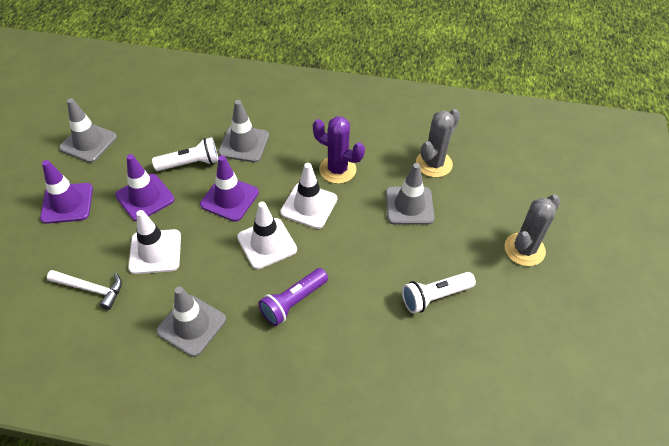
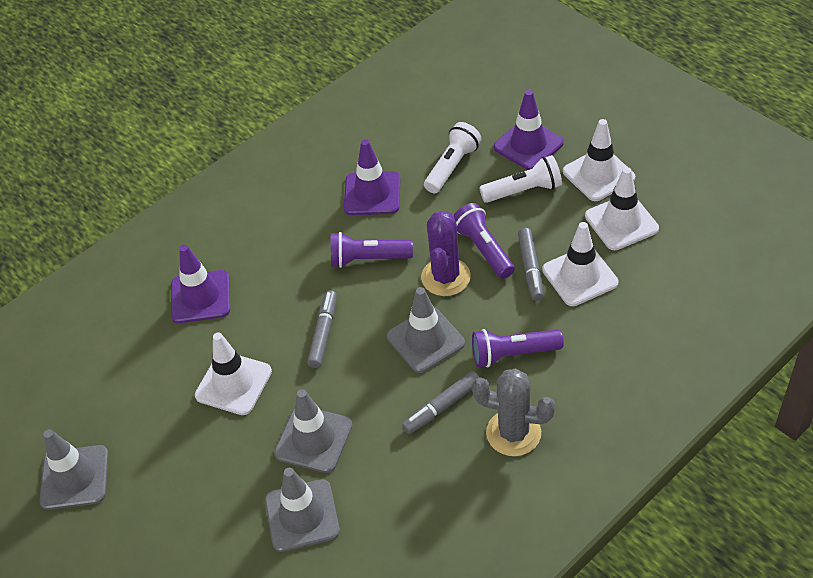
grey cactus: 2 -> 1
grey marker: 0 -> 3
purple flashlight: 1 -> 3
white hammer: 1 -> 0
white traffic cone: 3 -> 4

